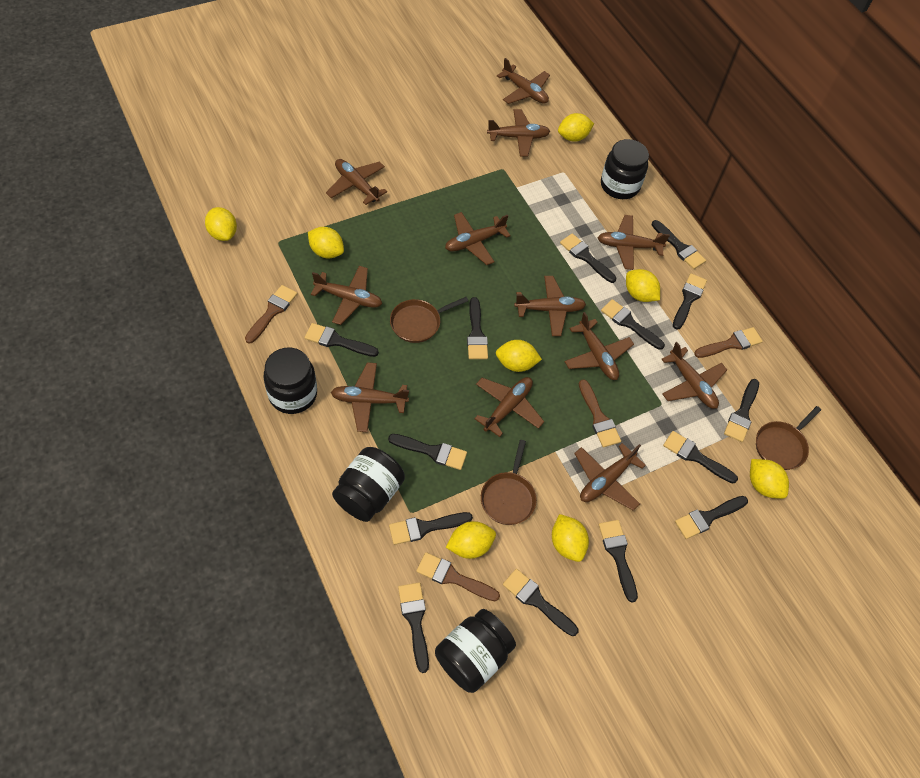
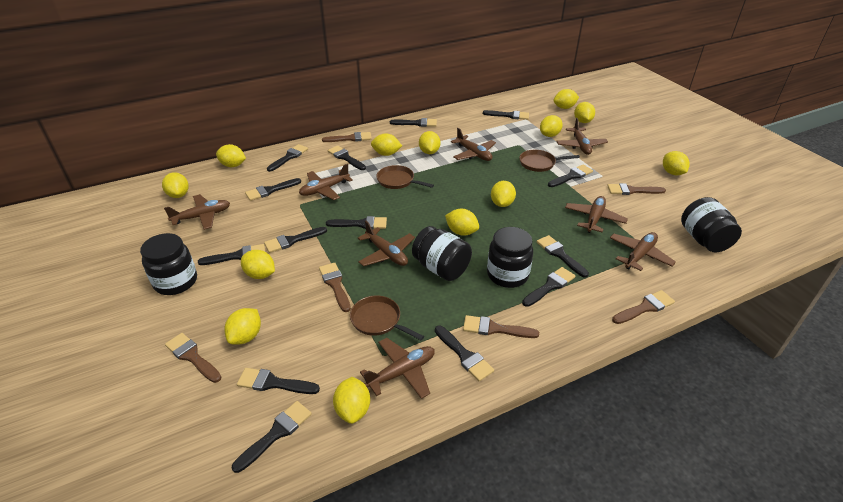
brown brush: 4 -> 6
brown plane: 12 -> 8
yellow lemon: 8 -> 13

